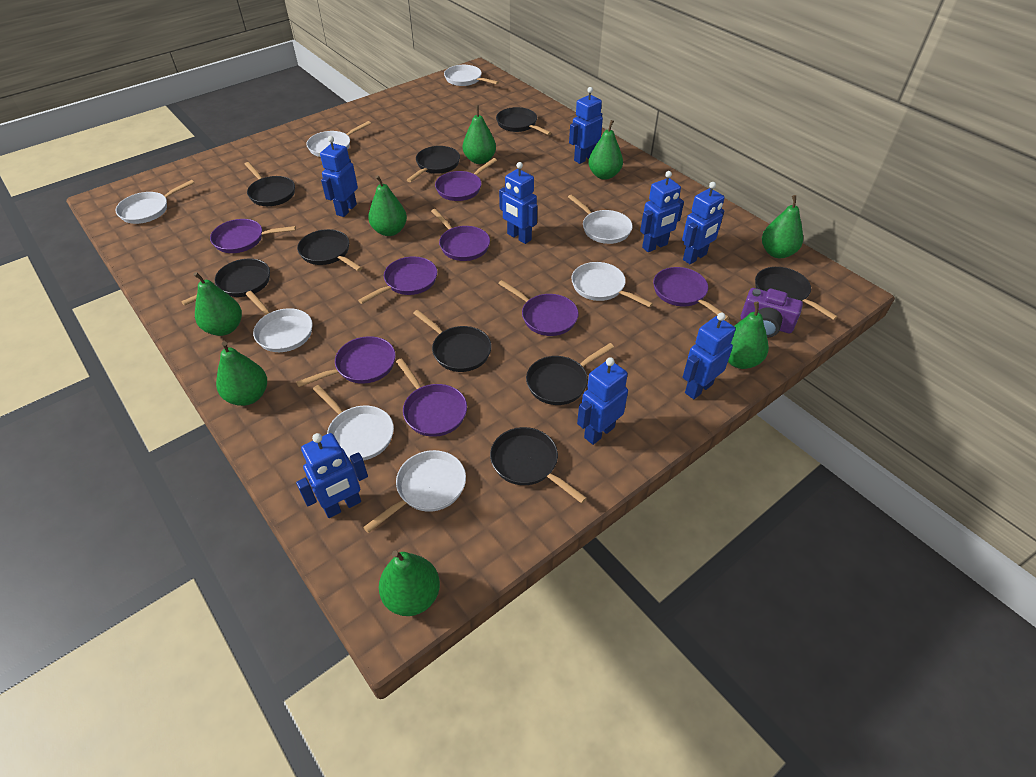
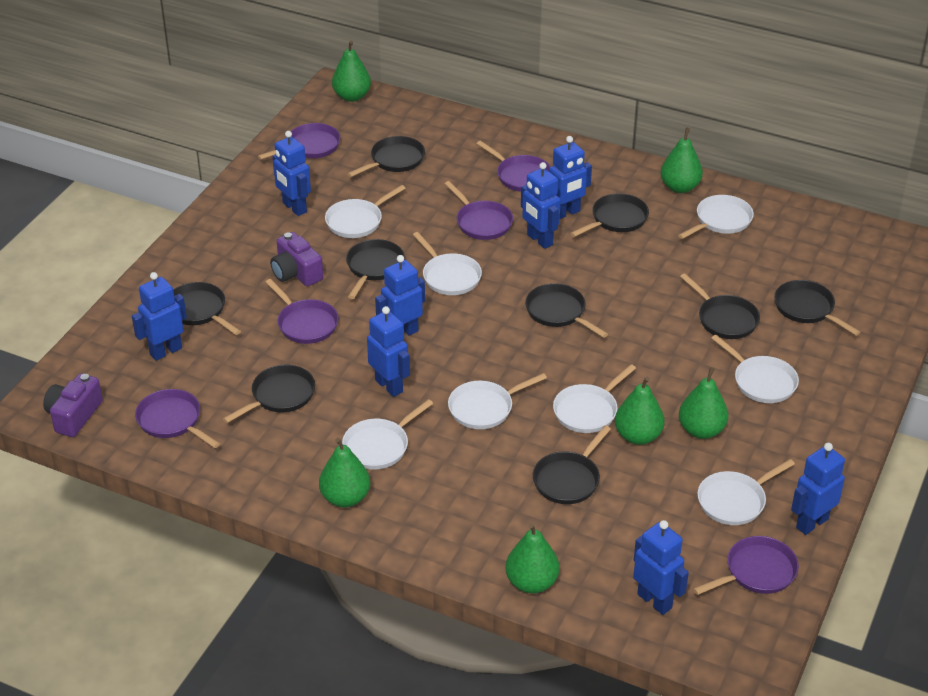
green pear: 8 -> 6
purple camera: 1 -> 2
purple pan: 8 -> 6

